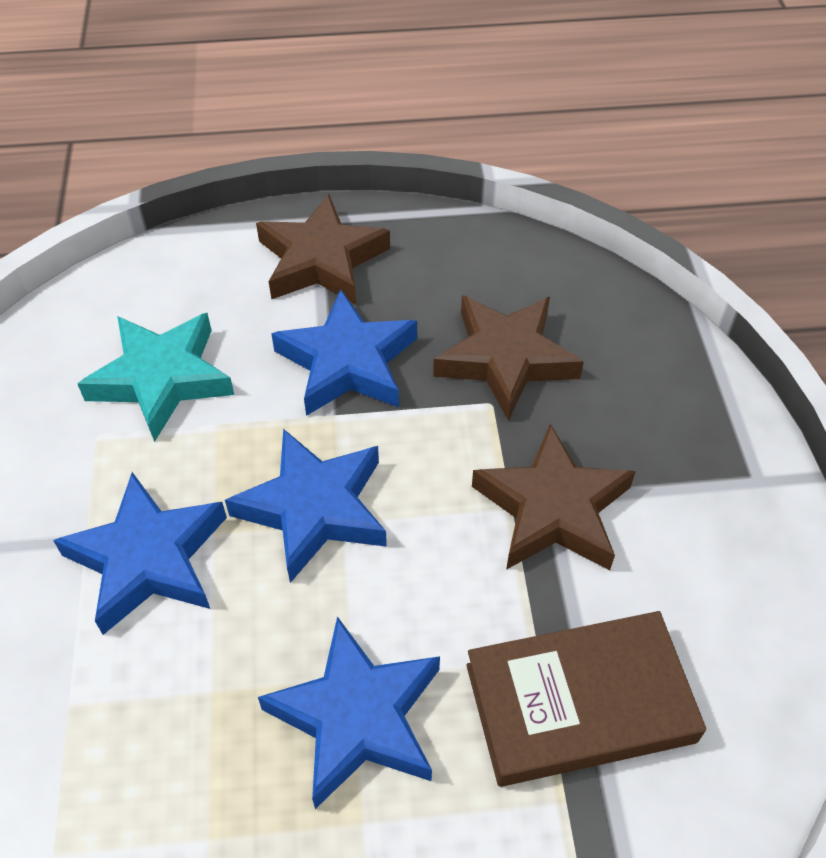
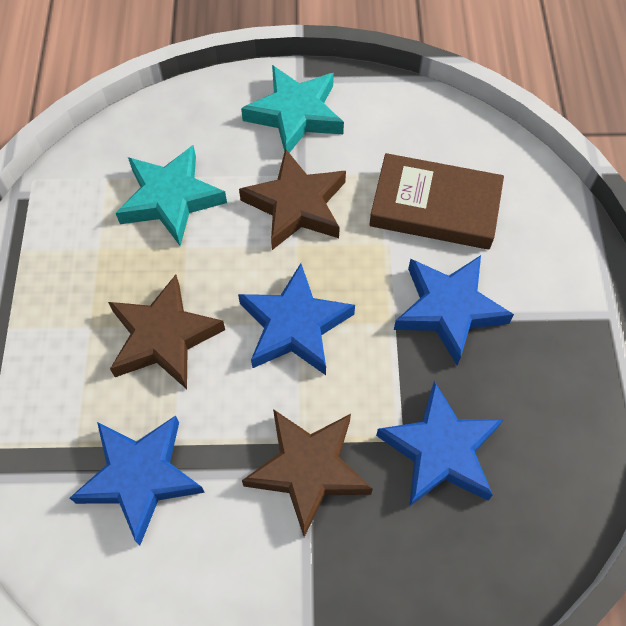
turquoise star: 1 -> 2

